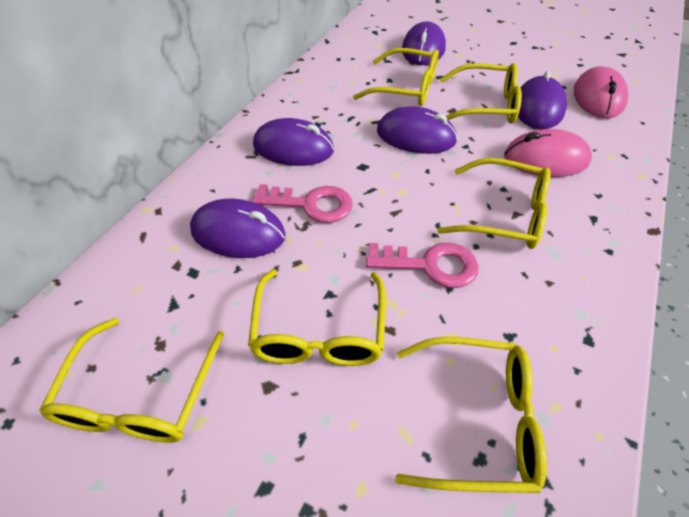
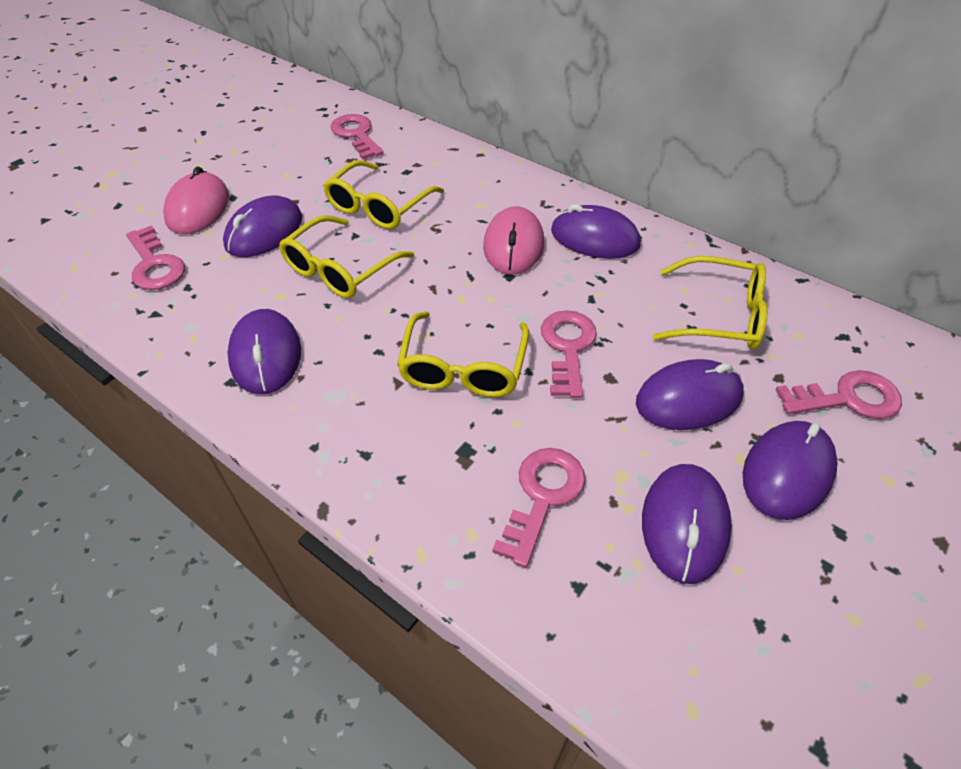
pink key: 2 -> 5
purple mouse: 5 -> 6
yellow glasses: 6 -> 4

